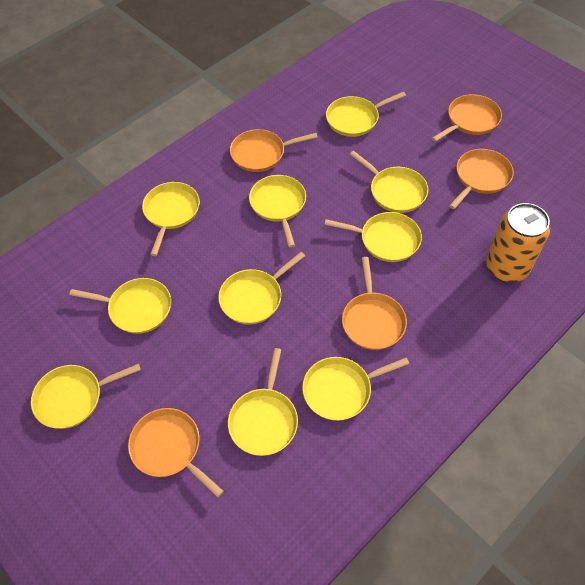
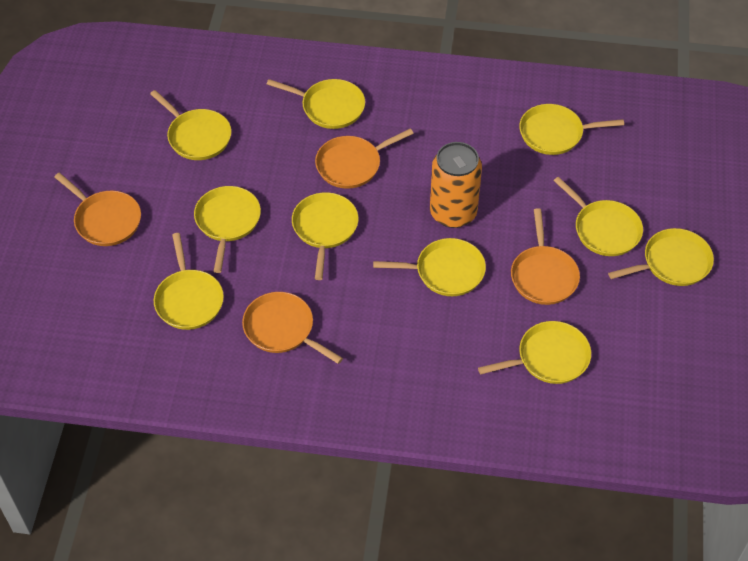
orange pan: 5 -> 4

